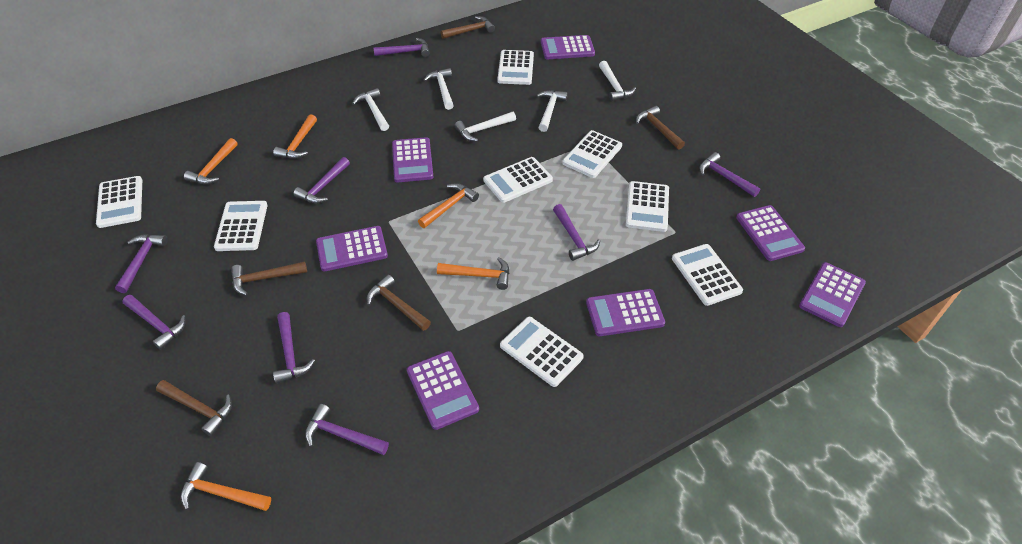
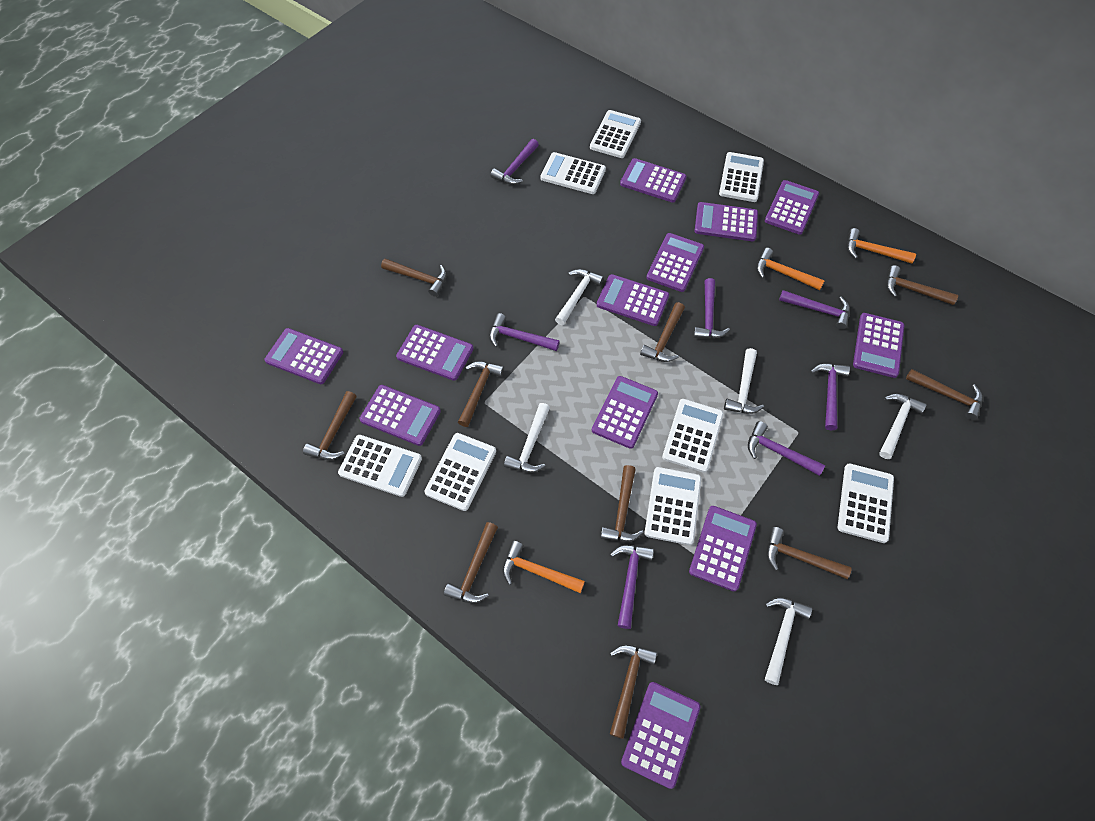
brown hammer: 5 -> 10
orange hammer: 5 -> 3
purple calculator: 7 -> 12
purple hammer: 8 -> 7

